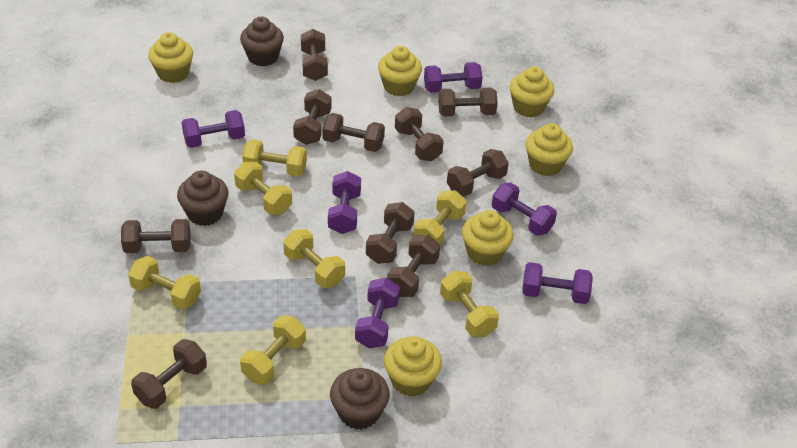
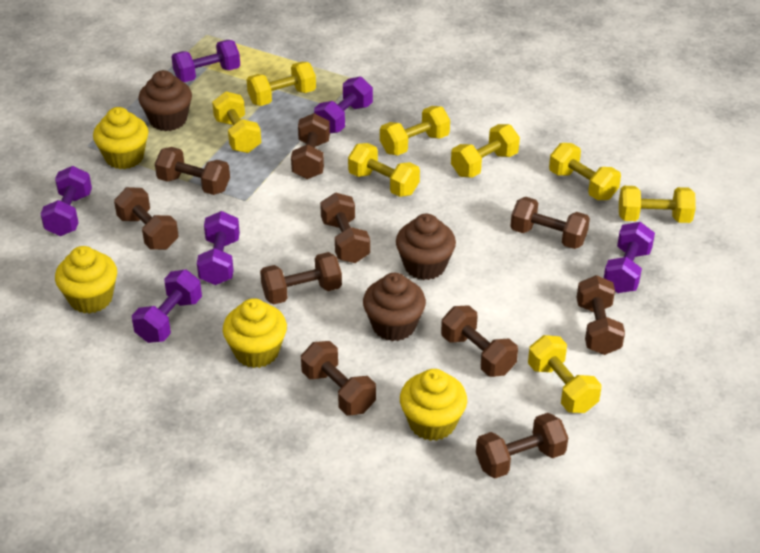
yellow cupcake: 6 -> 4
yellow dumbbell: 7 -> 8

